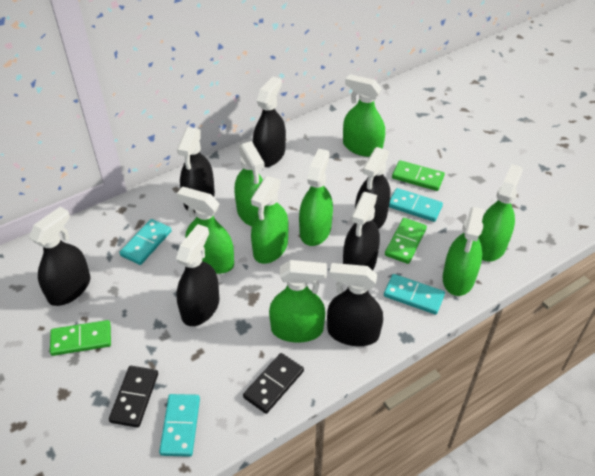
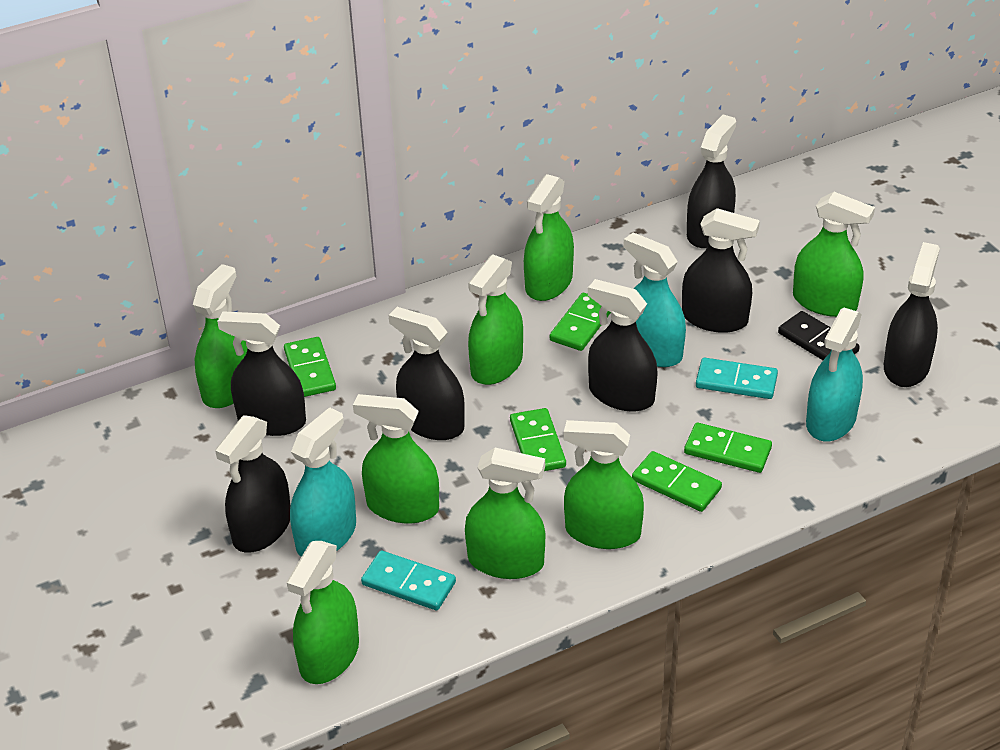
black domino: 2 -> 1
green domino: 3 -> 5
turquoise domino: 4 -> 2
turquoise spray bottle: 0 -> 3

